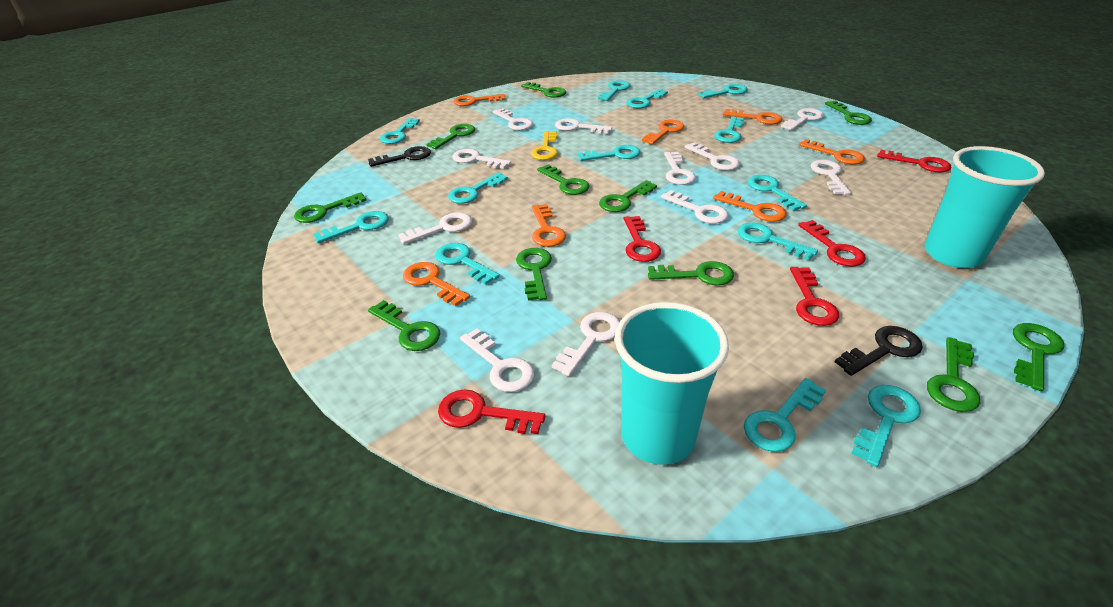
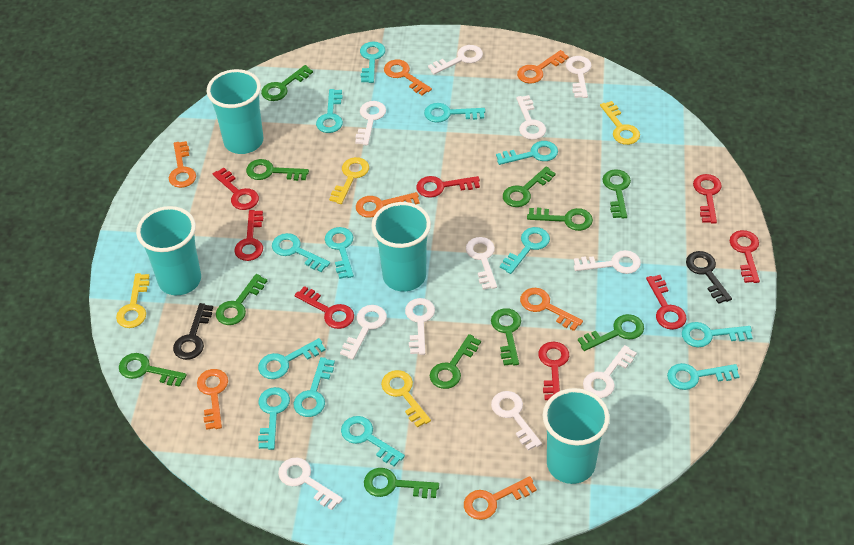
red key: 5 -> 8
turquoise cup: 2 -> 4
yellow key: 1 -> 4

